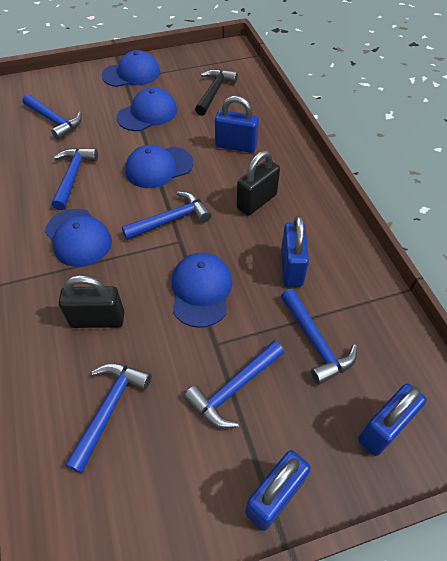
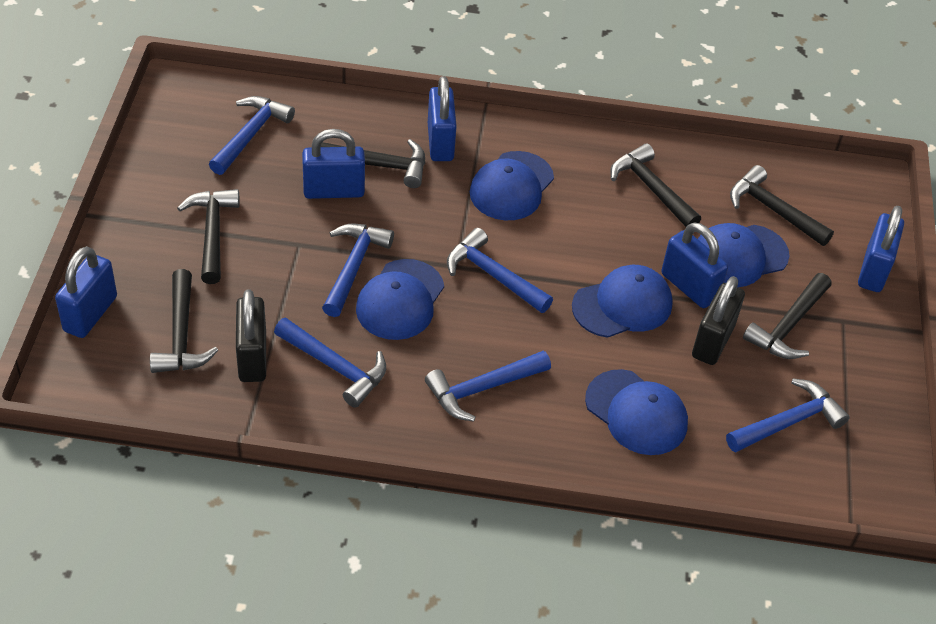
black hammer: 1 -> 6
blue padlock: 4 -> 5

